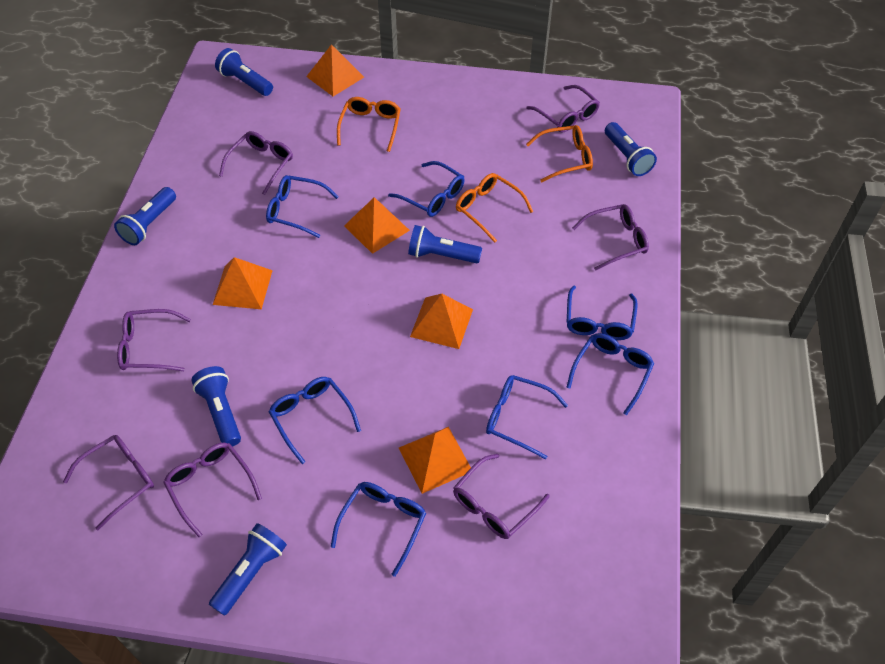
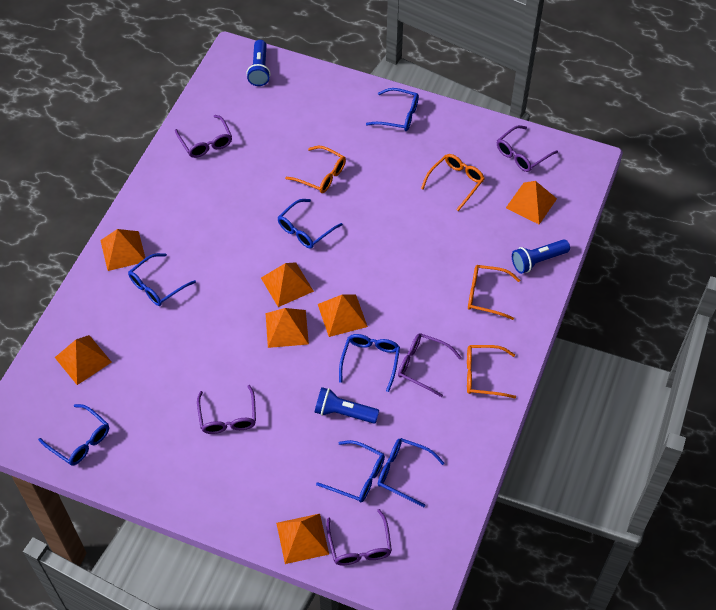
blue flashlight: 6 -> 3
orange glasses: 3 -> 4
orange pyramid: 5 -> 7
purple glasses: 7 -> 5

